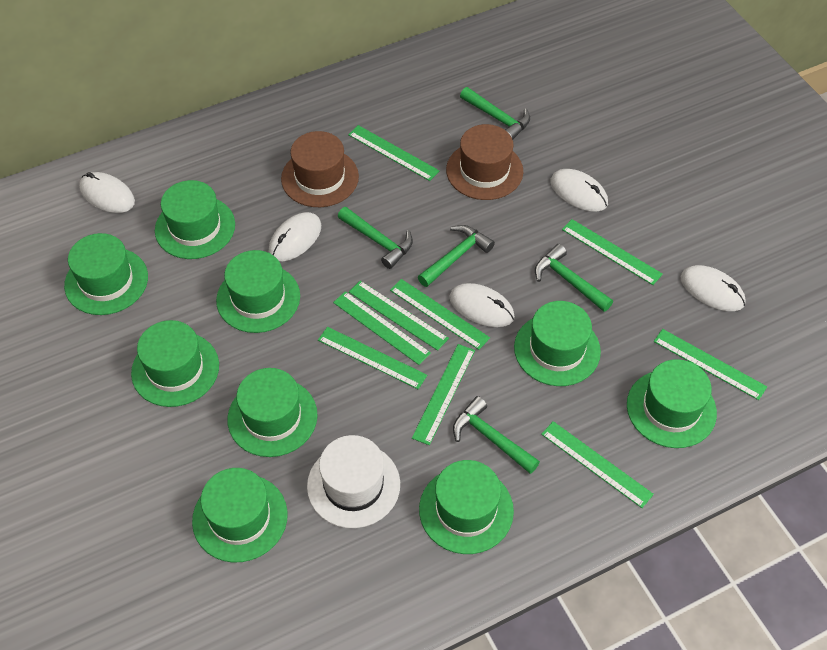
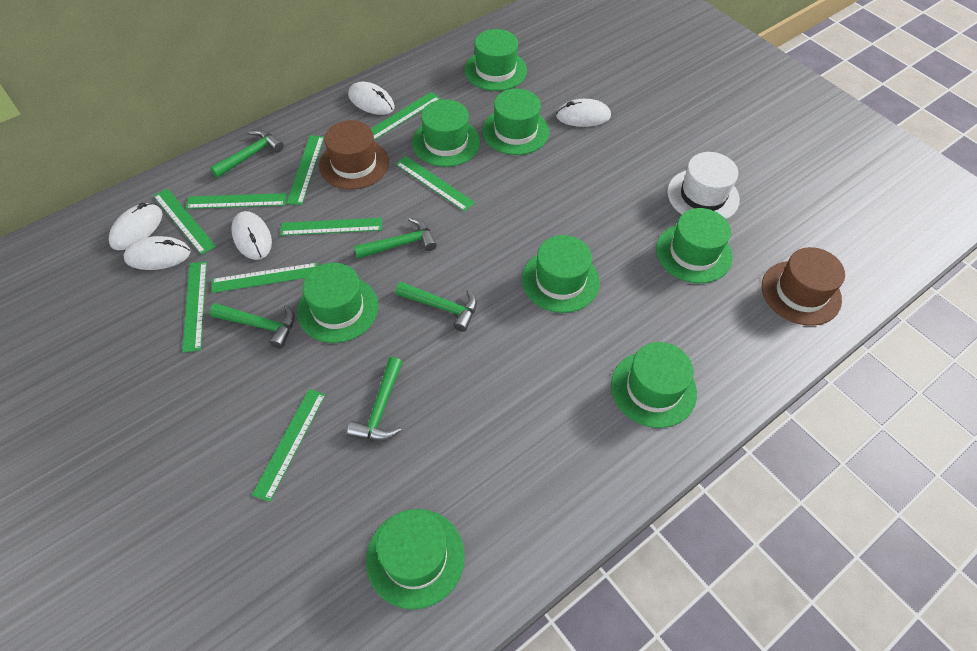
green hat: 9 -> 8

